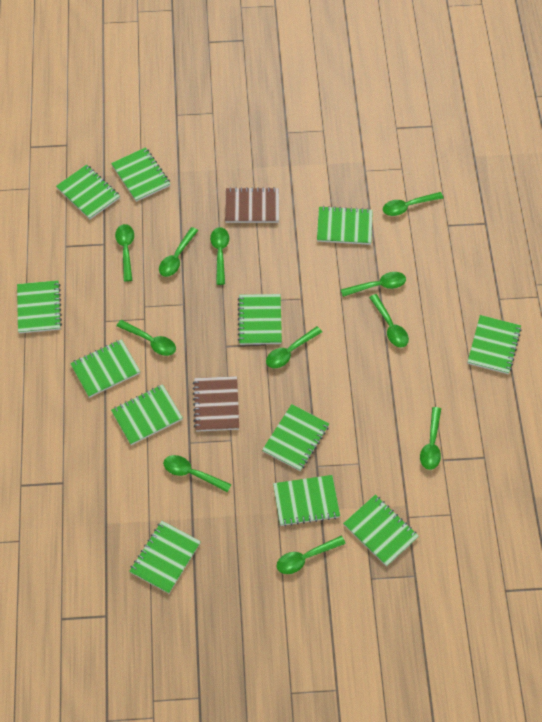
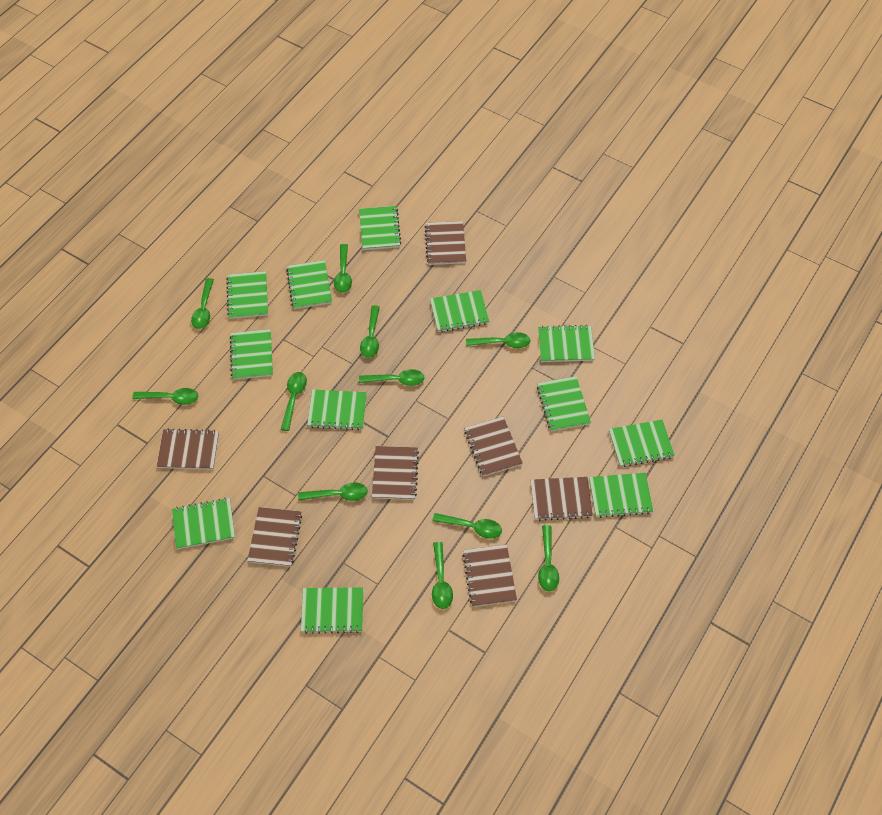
brown notebook: 2 -> 7

